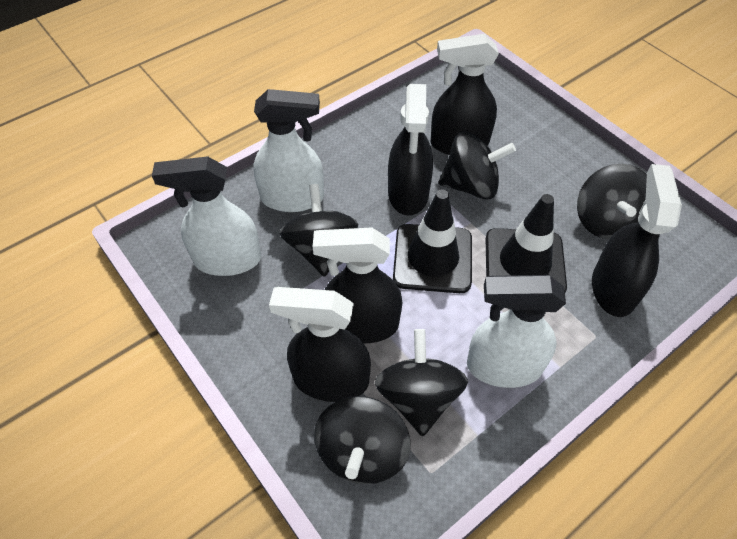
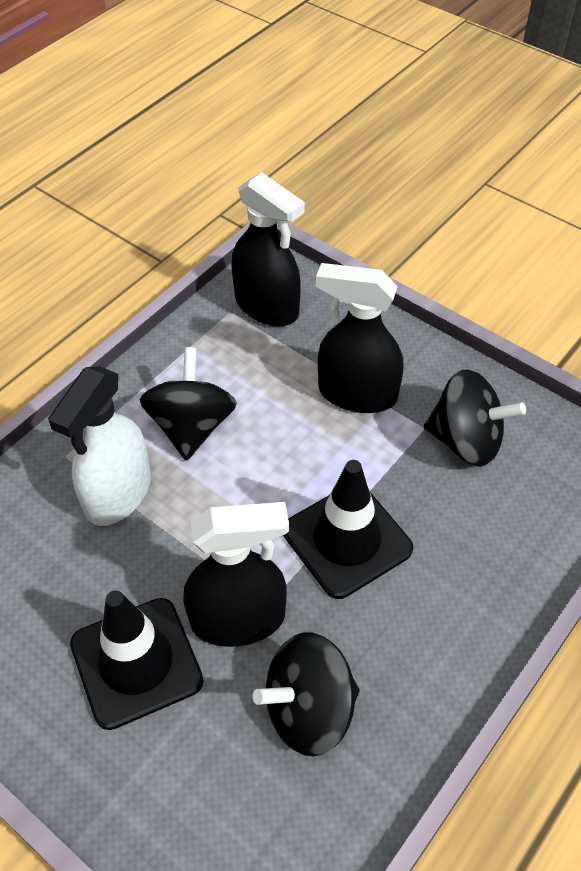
black spinning top: 5 -> 3
black spray bottle: 5 -> 3
white spray bottle: 3 -> 1

